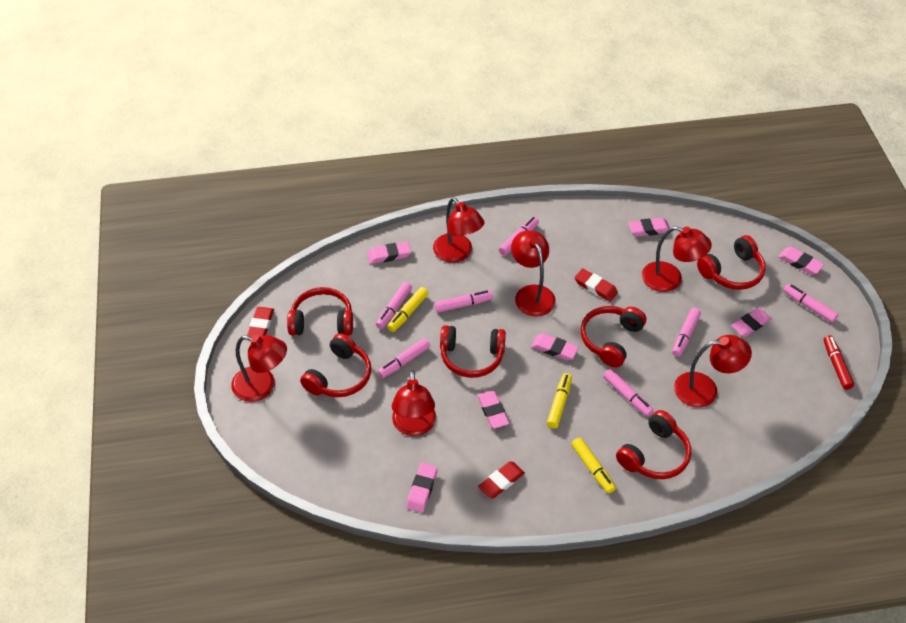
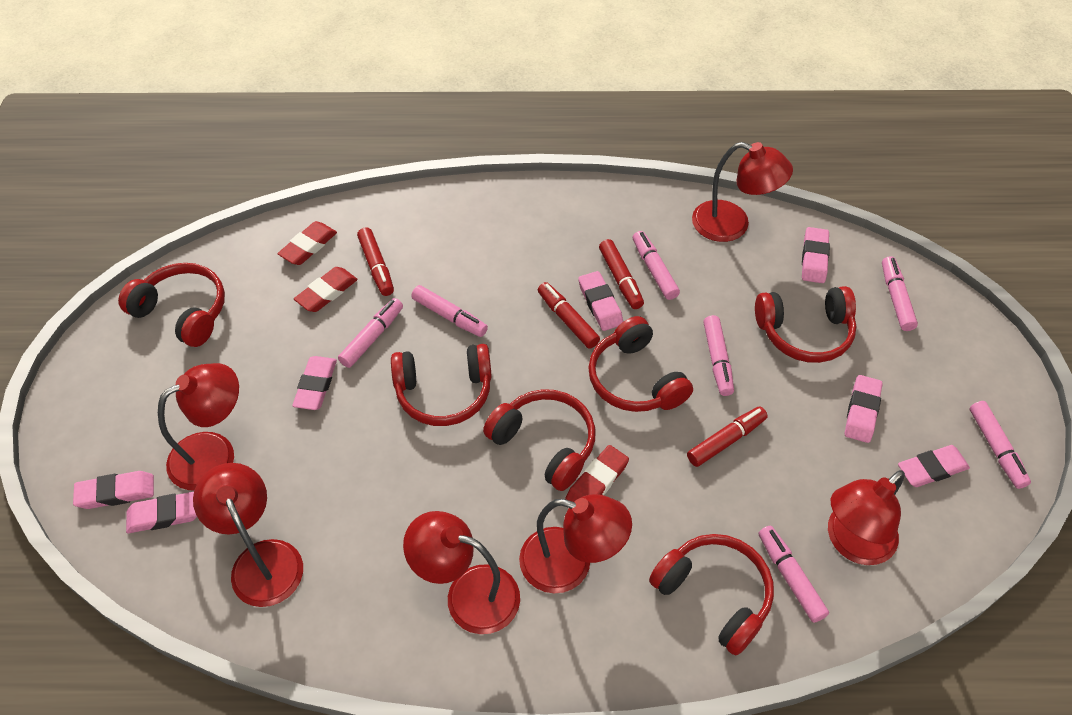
red marker: 1 -> 4
yellow marker: 3 -> 0

